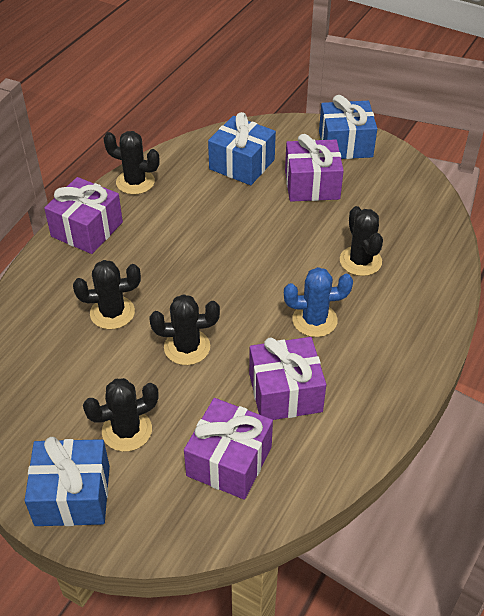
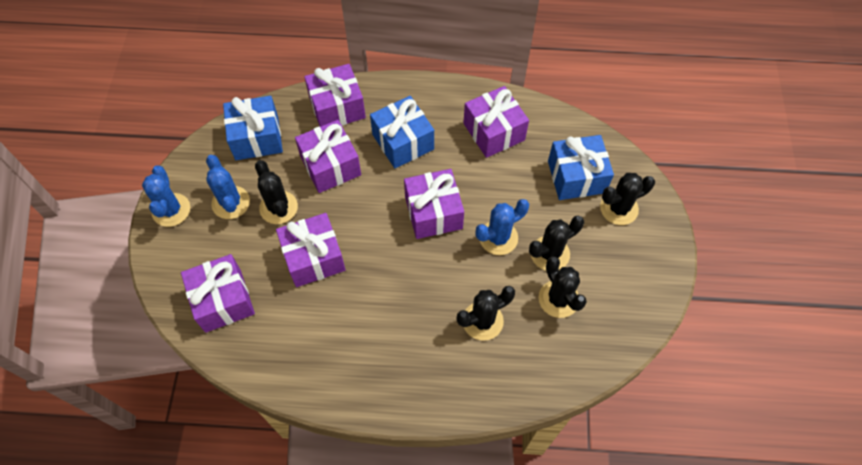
blue cactus: 1 -> 3
purple gift: 4 -> 6

